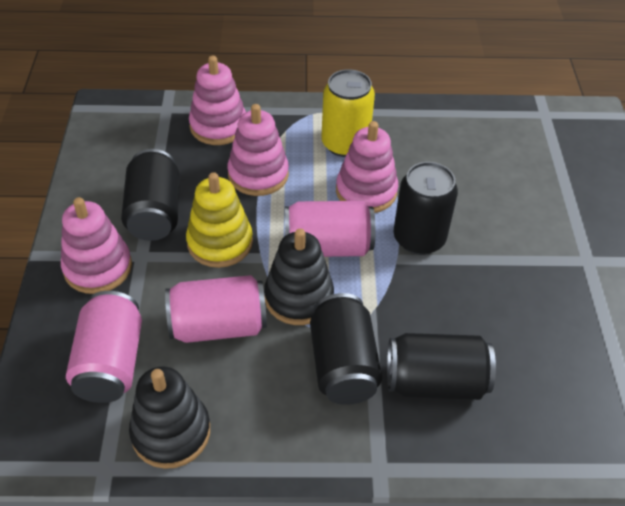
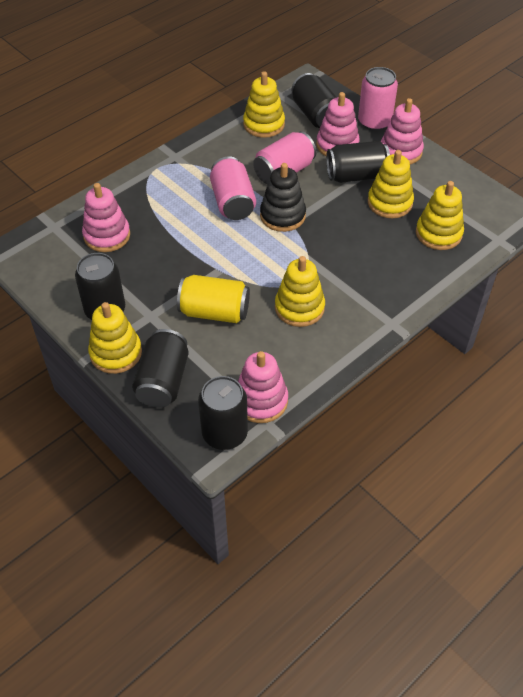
black can: 4 -> 5
black stacking toy: 2 -> 1
yellow stacking toy: 1 -> 5

